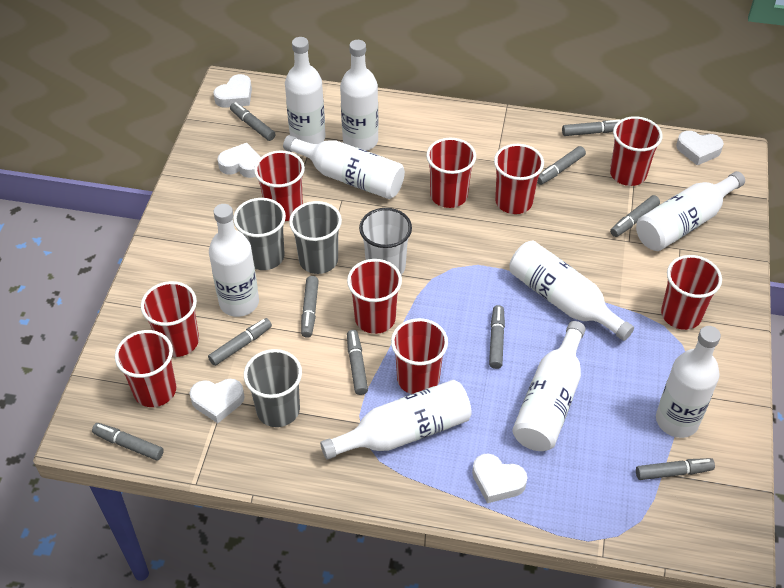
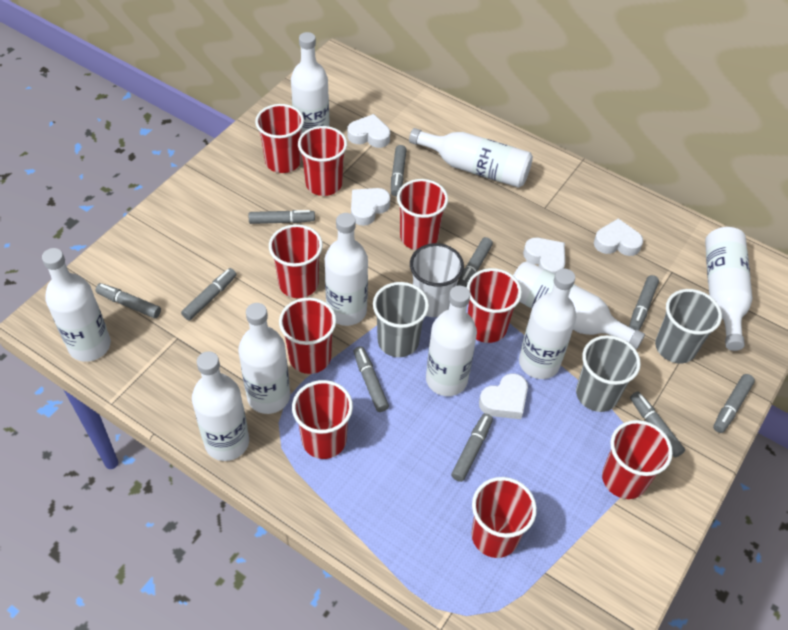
white bottle: 9 -> 10

